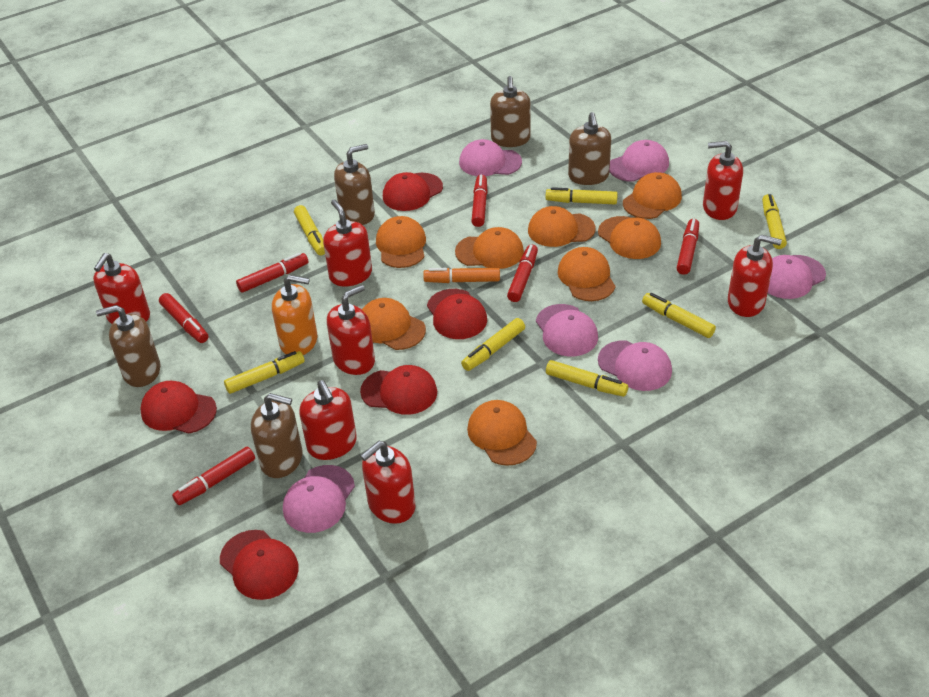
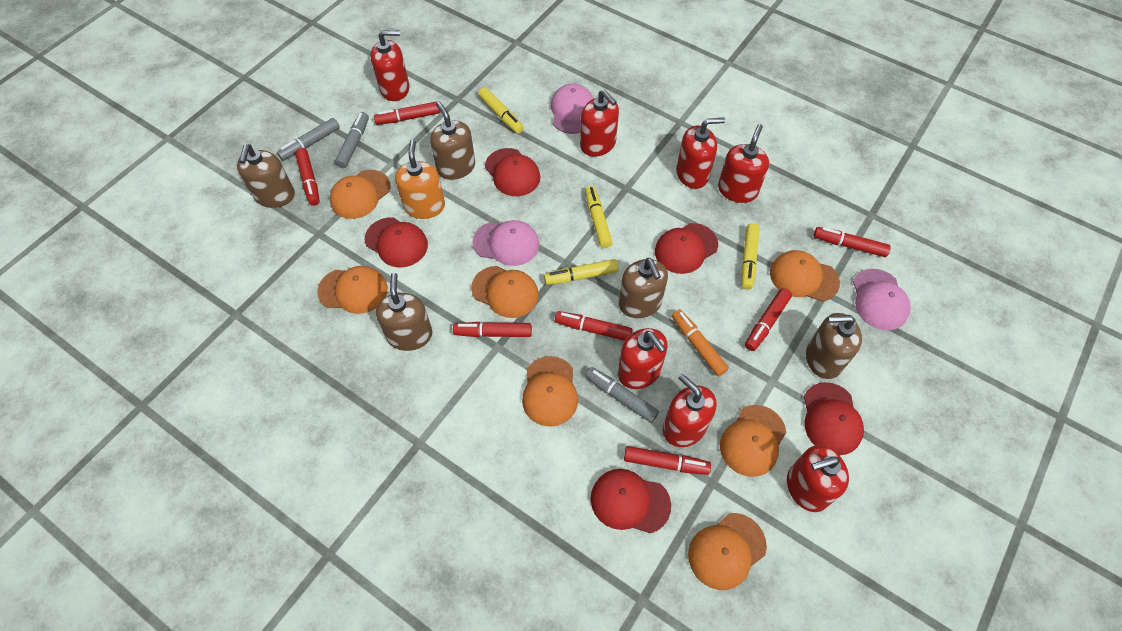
grey marker: 0 -> 3
orange cap: 8 -> 7
pink cap: 6 -> 3
red marker: 6 -> 7
yellow marker: 7 -> 4

